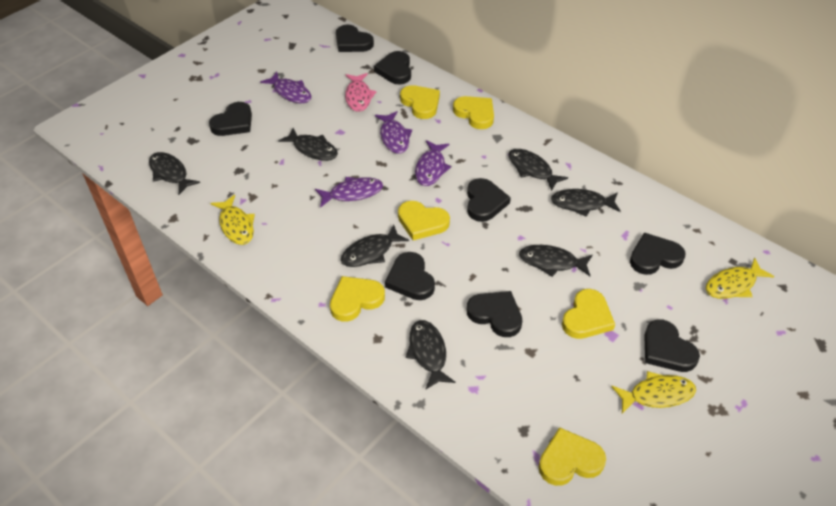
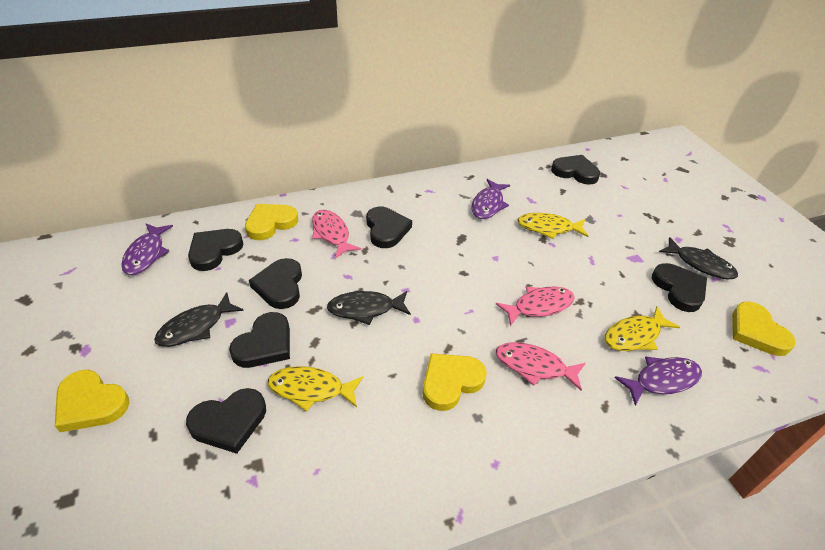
black fish: 7 -> 3
black heart: 8 -> 7
pink fish: 1 -> 3
purple fish: 4 -> 3
yellow heart: 6 -> 4

